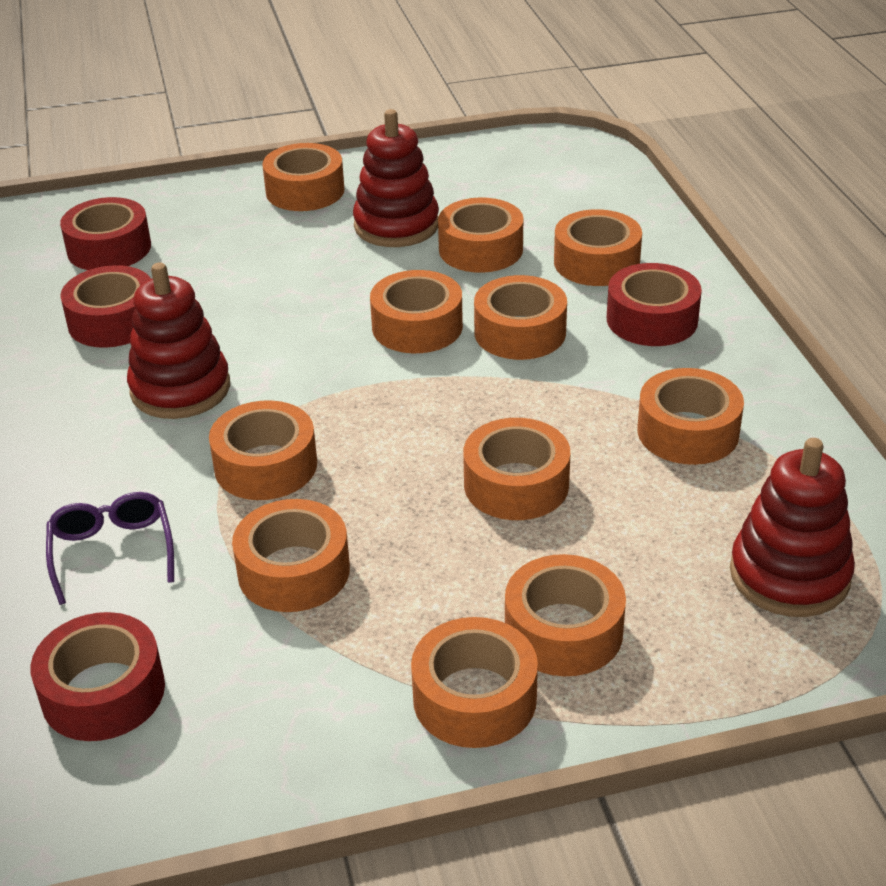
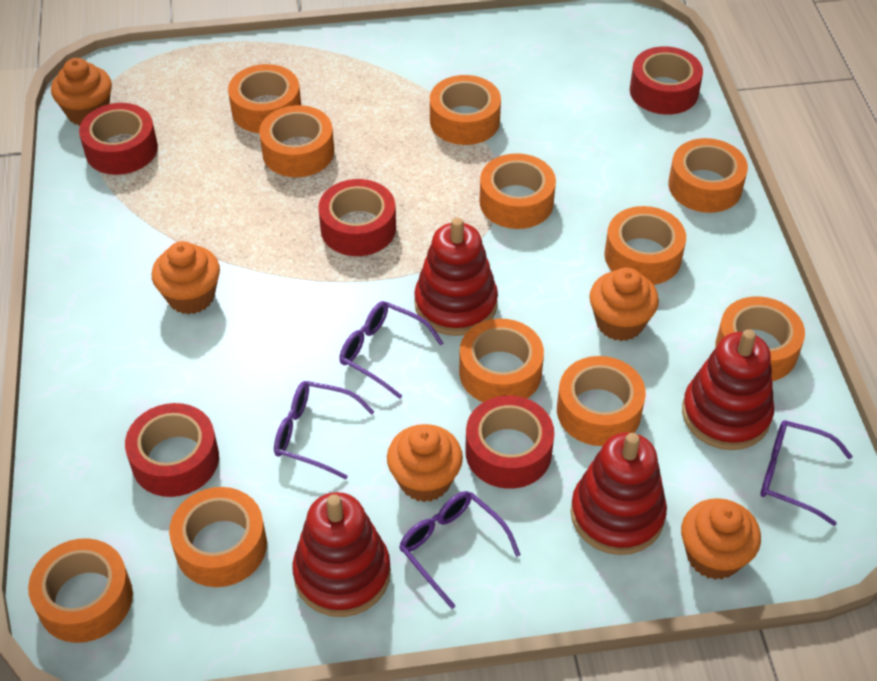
orange cupcake: 0 -> 5
purple glasses: 1 -> 4
red stacking toy: 3 -> 4
red tape: 4 -> 5

